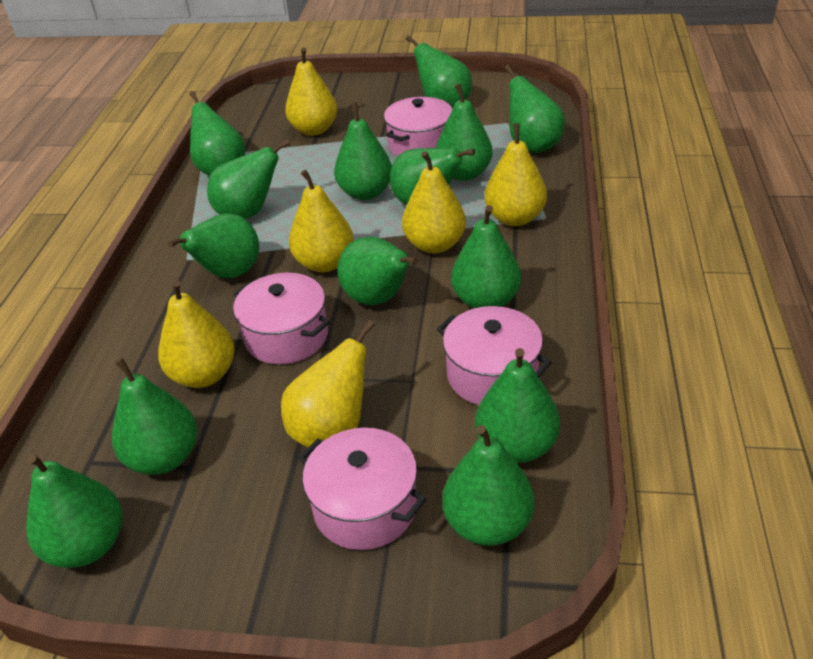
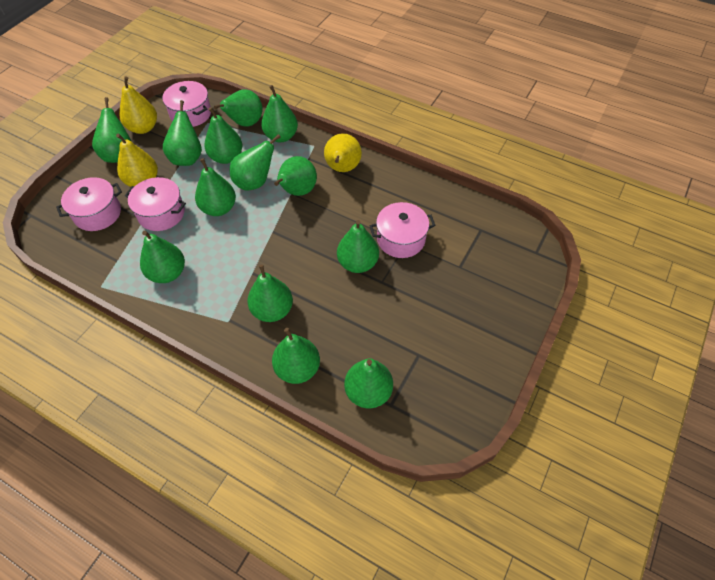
green pear: 14 -> 13
yellow pear: 6 -> 3

